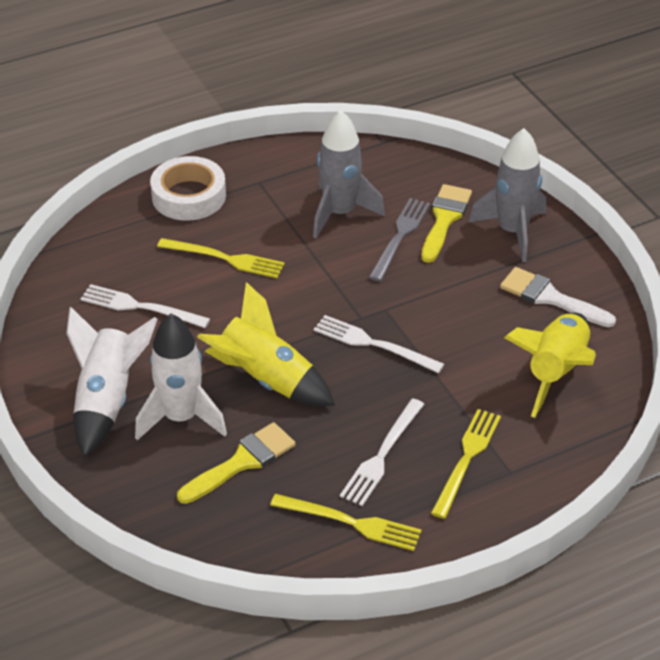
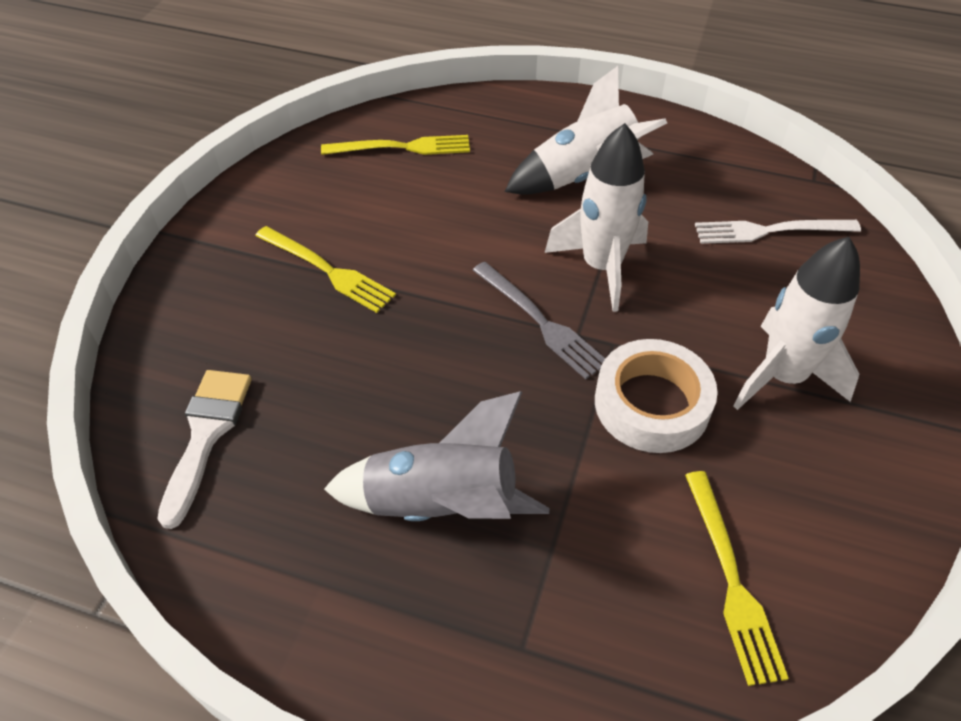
grey rocket: 2 -> 1
white fork: 3 -> 1
white rocket: 2 -> 3
yellow brush: 2 -> 0
yellow rocket: 2 -> 0

